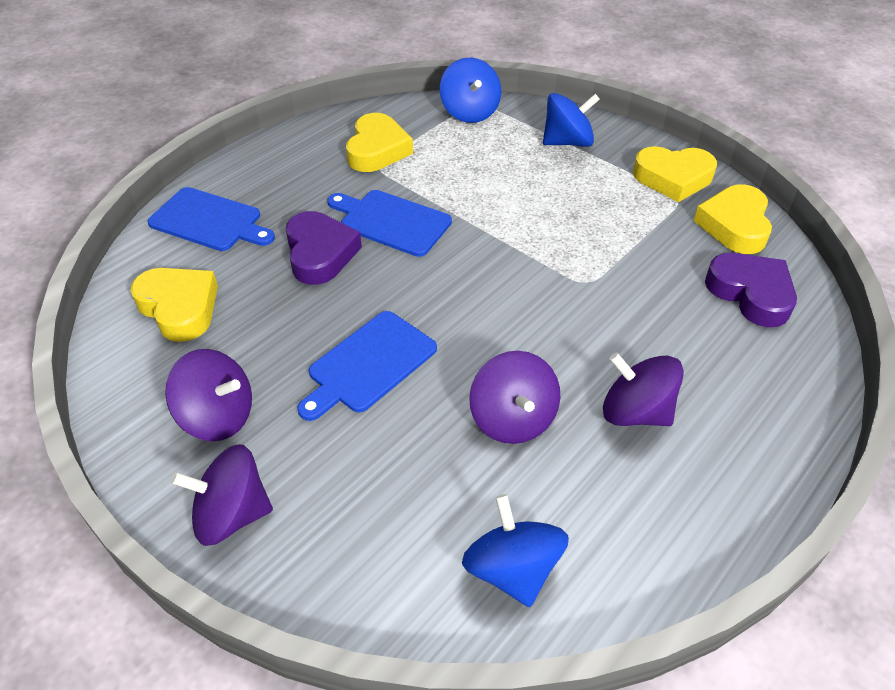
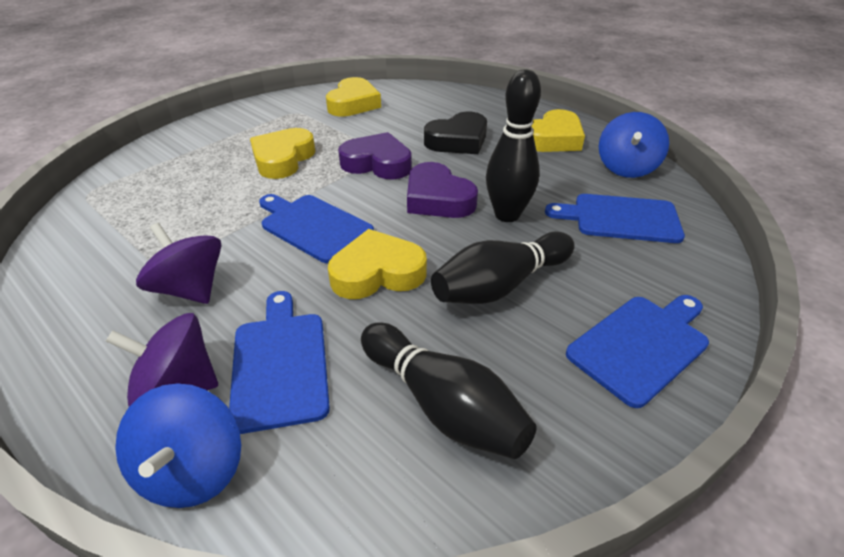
black bowling pin: 0 -> 3
black heart: 0 -> 1
blue cutting board: 3 -> 4
blue spinning top: 3 -> 2
purple spinning top: 4 -> 2

